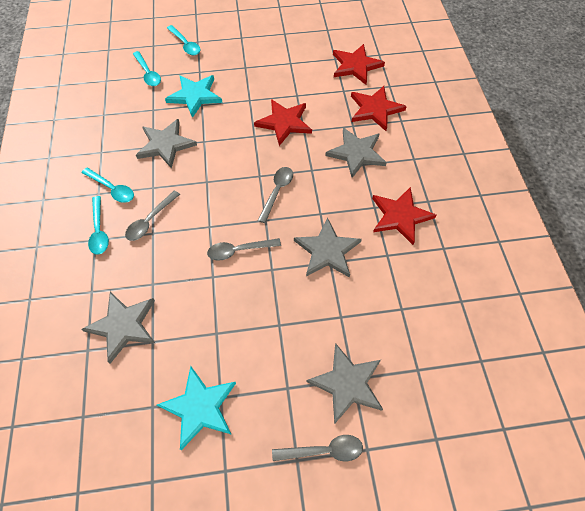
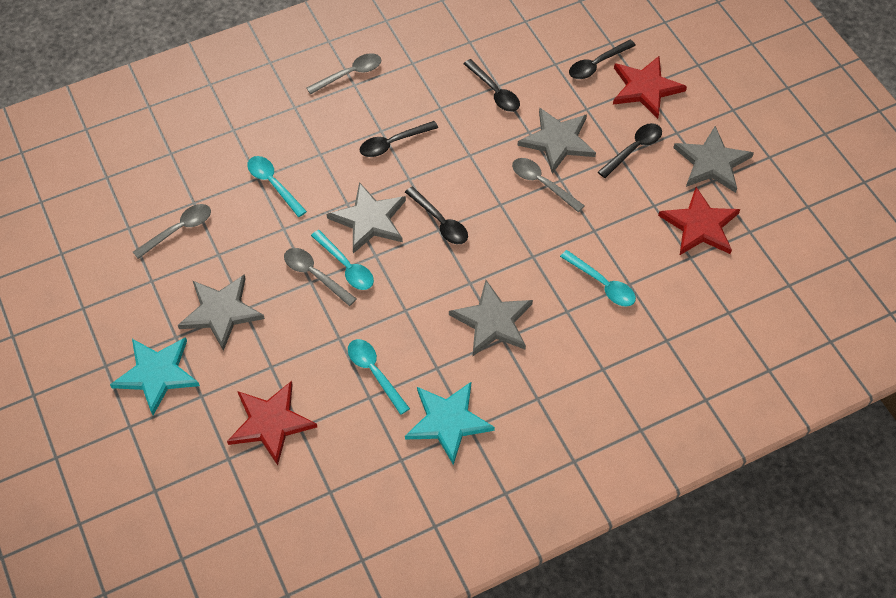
black spoon: 0 -> 5
red star: 4 -> 3

